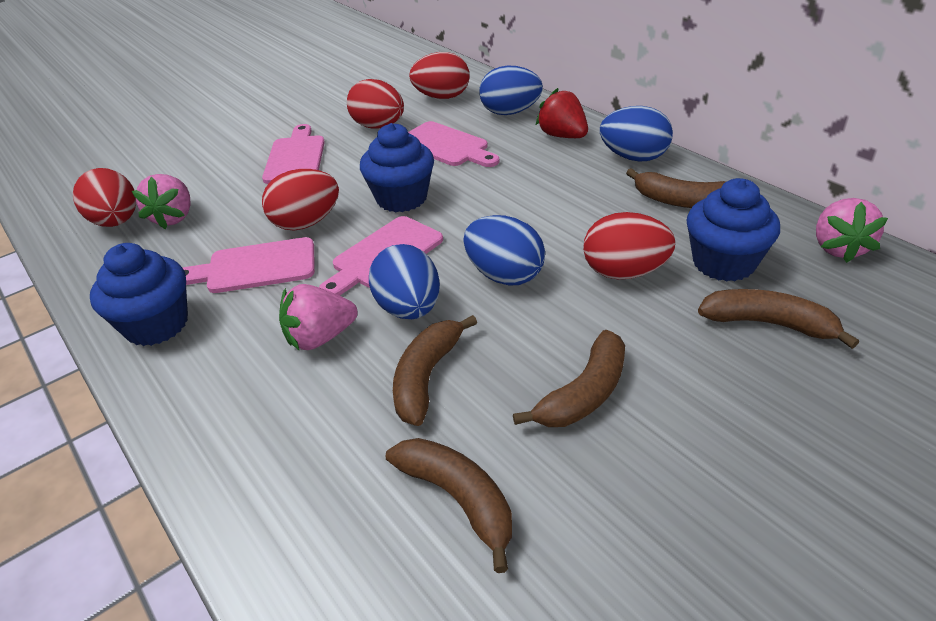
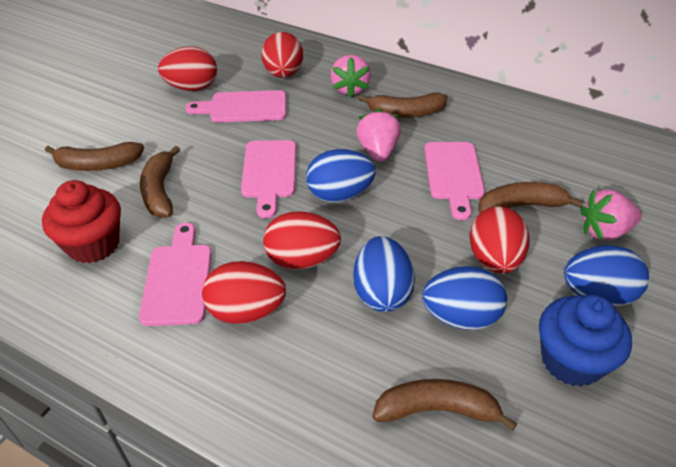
blue cupcake: 3 -> 1
red cupcake: 0 -> 1
red strawberry: 1 -> 0

